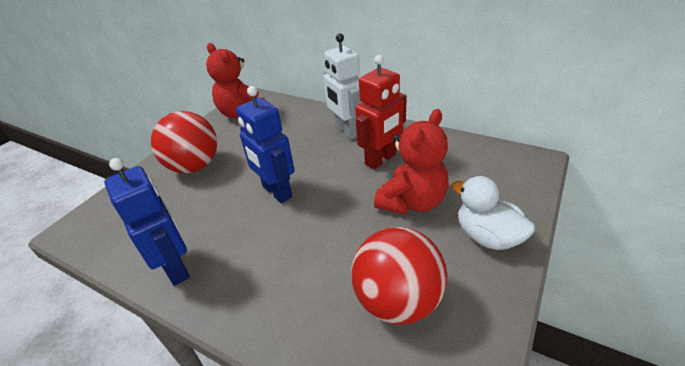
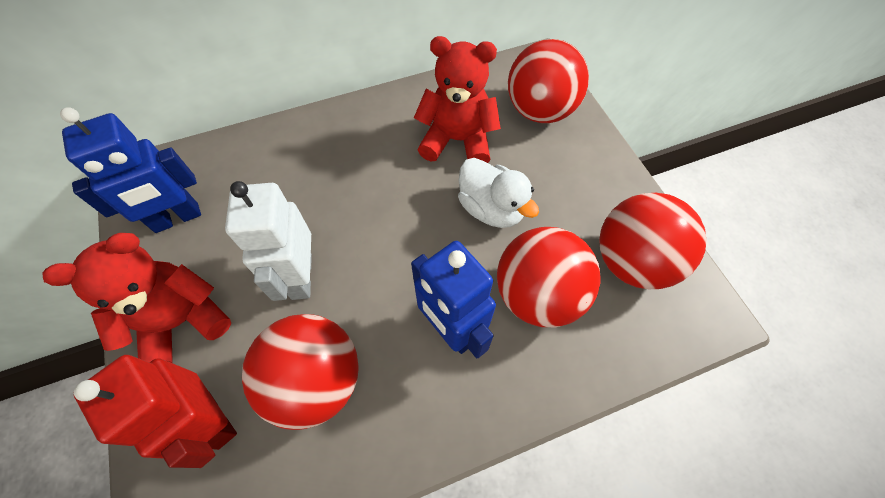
red ball: 2 -> 4

